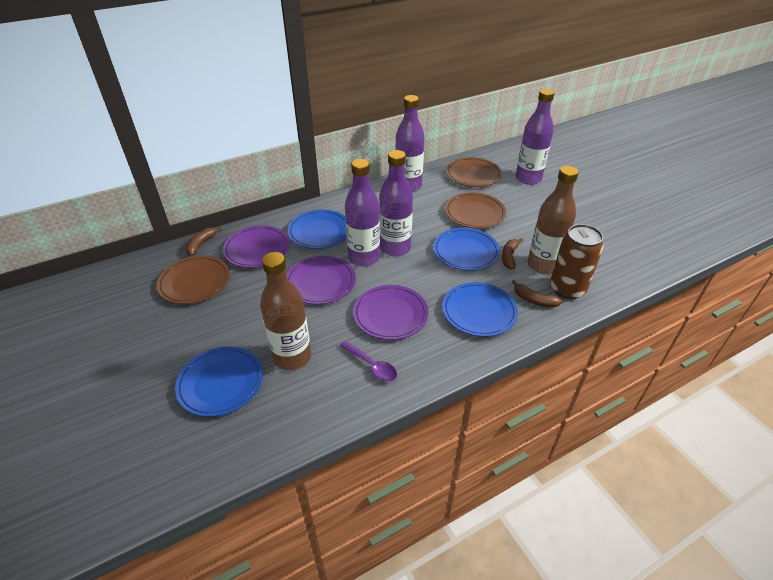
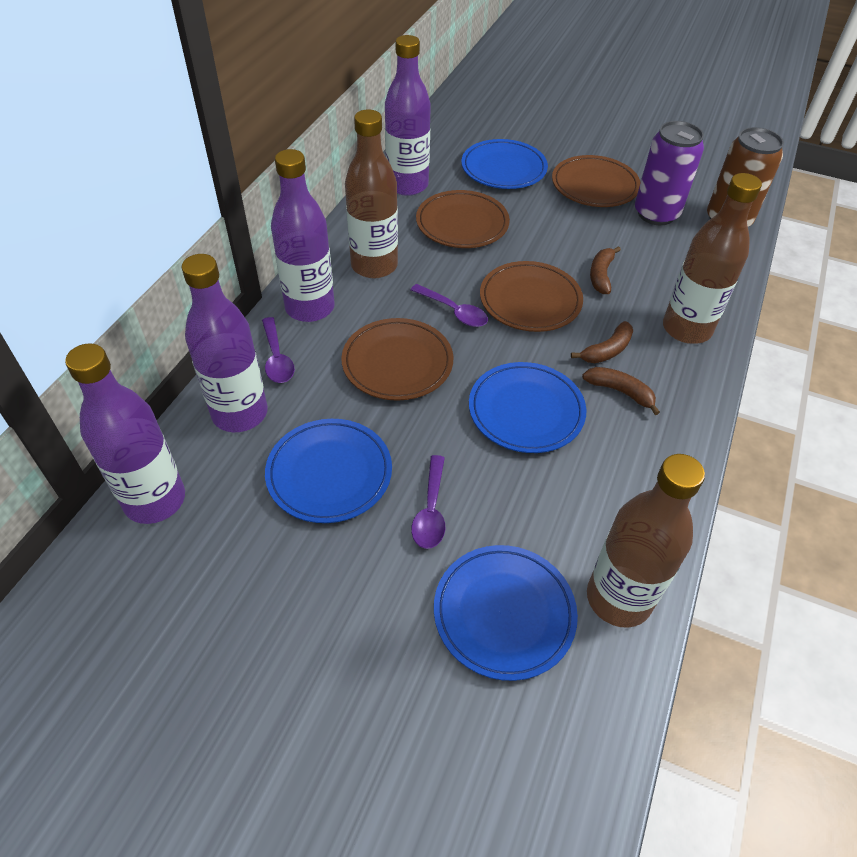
brown bottle: 2 -> 3
brown plate: 3 -> 4
purple can: 0 -> 1
purple plate: 3 -> 0
purple spoon: 1 -> 3

